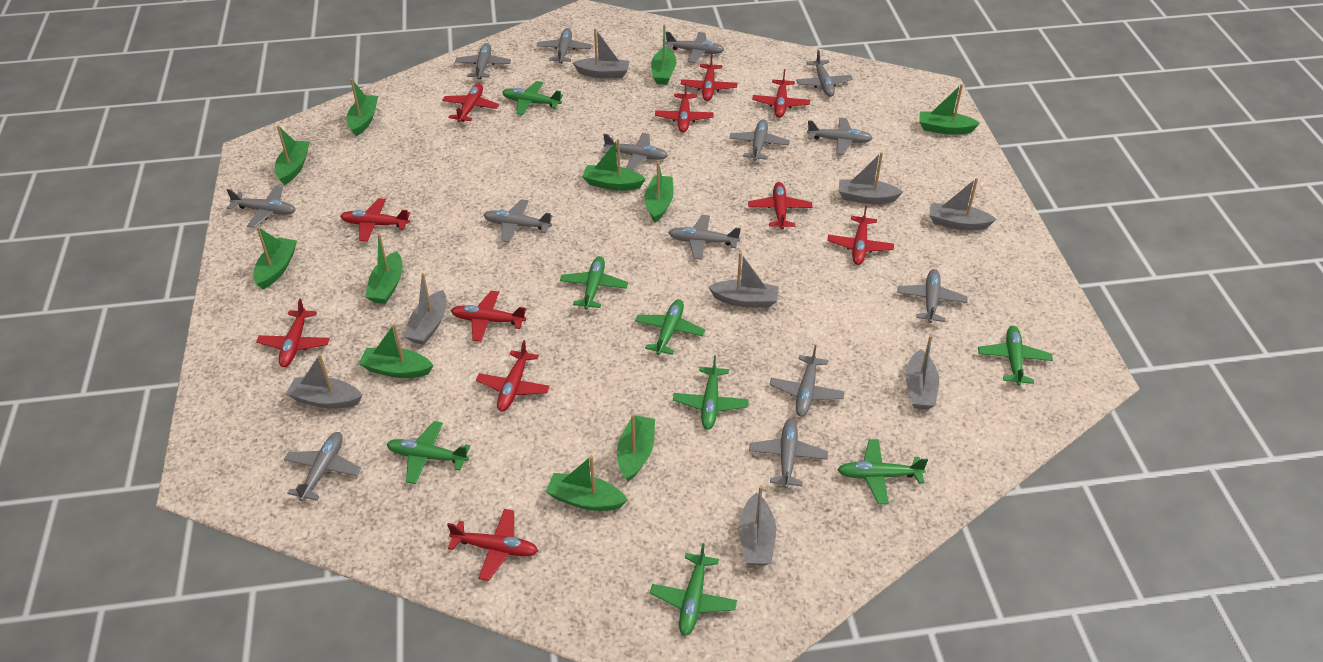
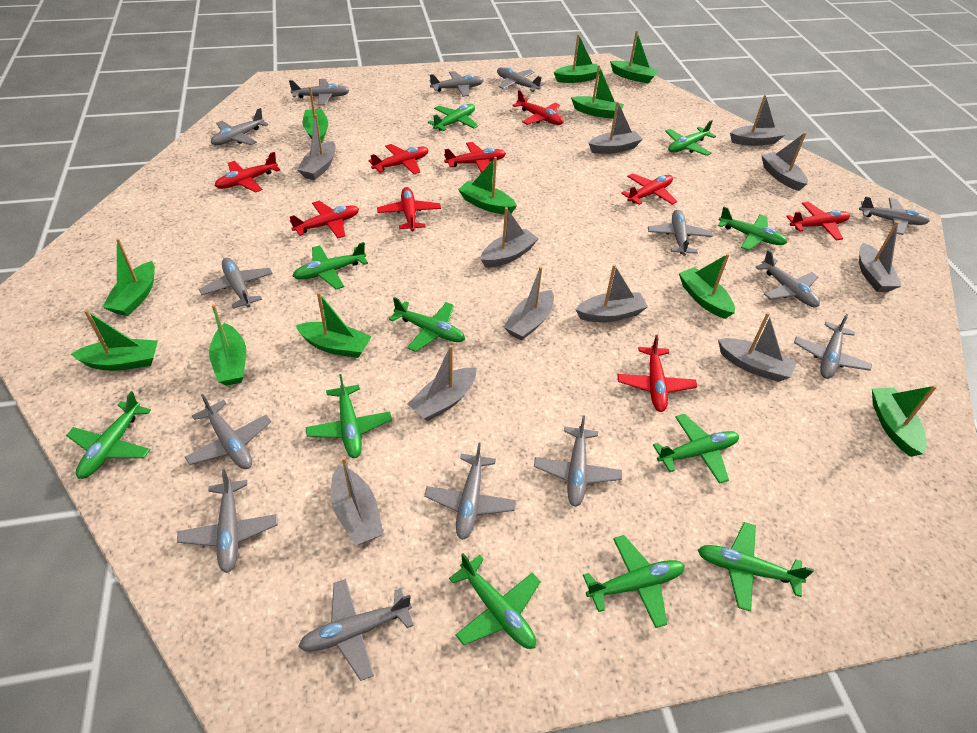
green plane: 8 -> 11
grey boat: 8 -> 11
red plane: 11 -> 9

